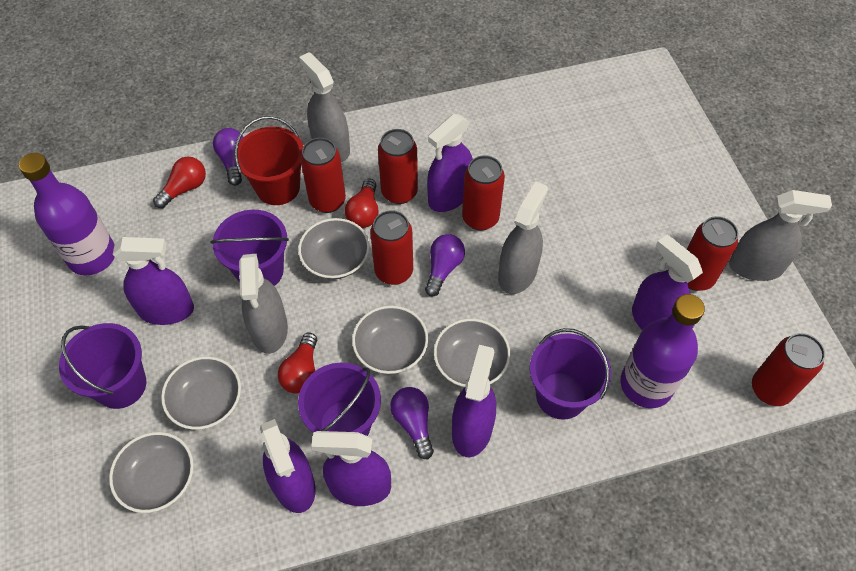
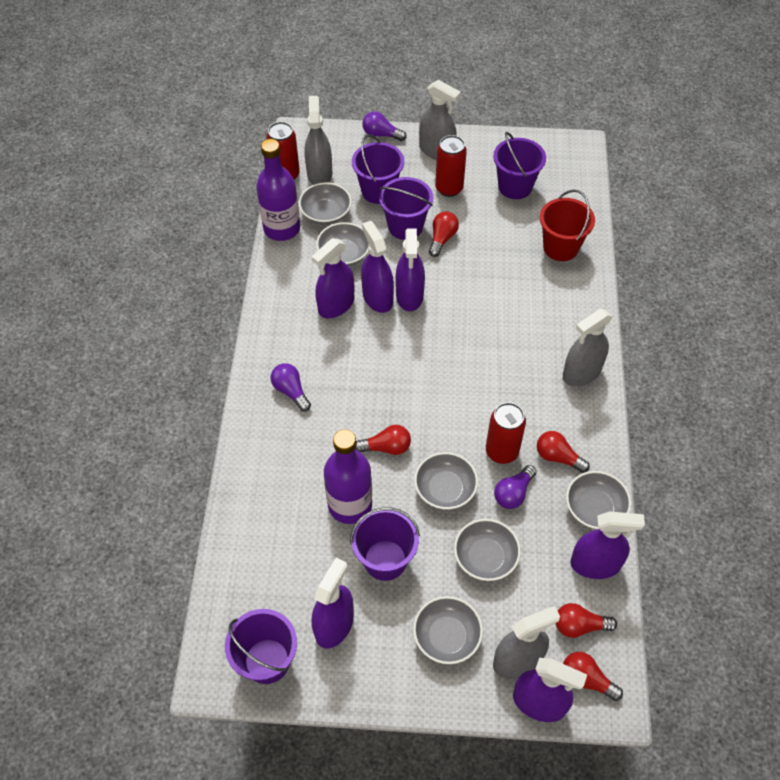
grey bowl: 5 -> 6
purple bucket: 4 -> 5
red can: 6 -> 3
red light bulb: 3 -> 5

